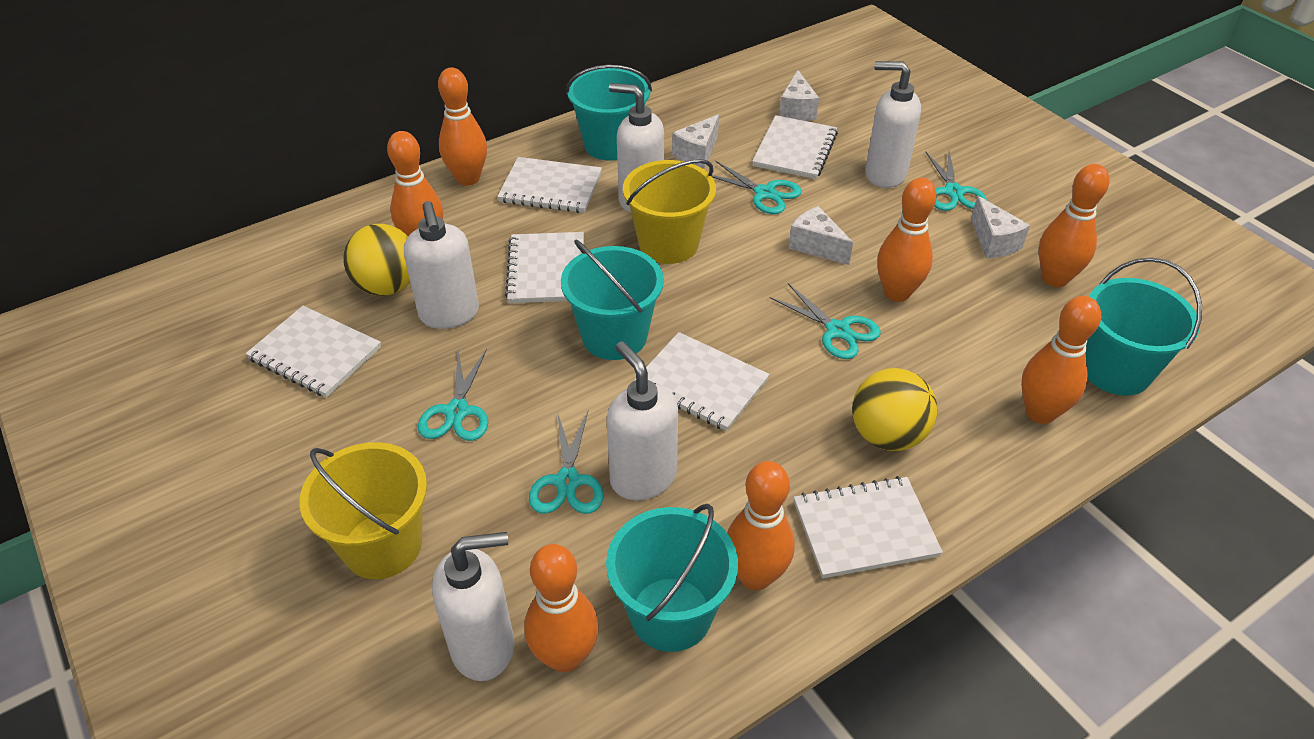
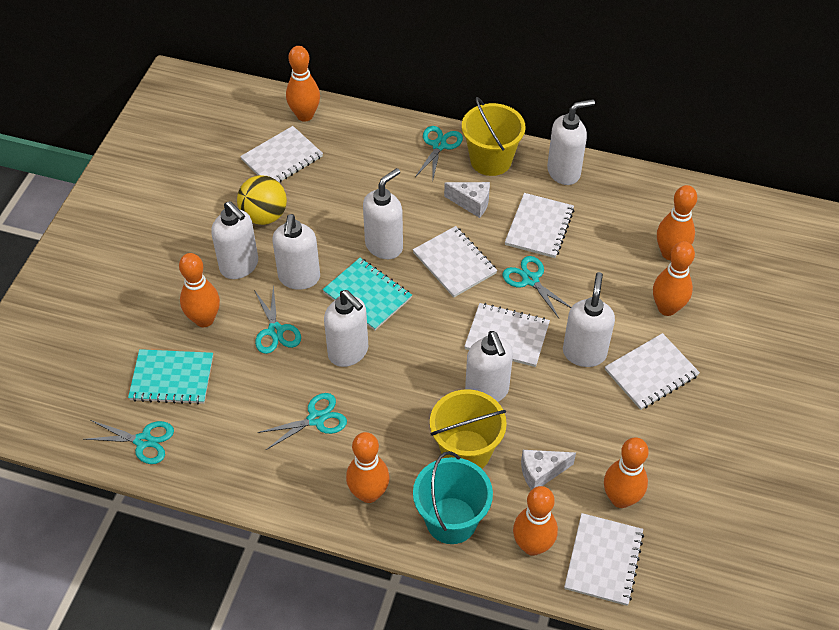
turquoise bucket: 4 -> 1
turquoise notebook: 0 -> 2
white cheese: 4 -> 2
white soap dispenser: 5 -> 7
yellow ball: 2 -> 1

